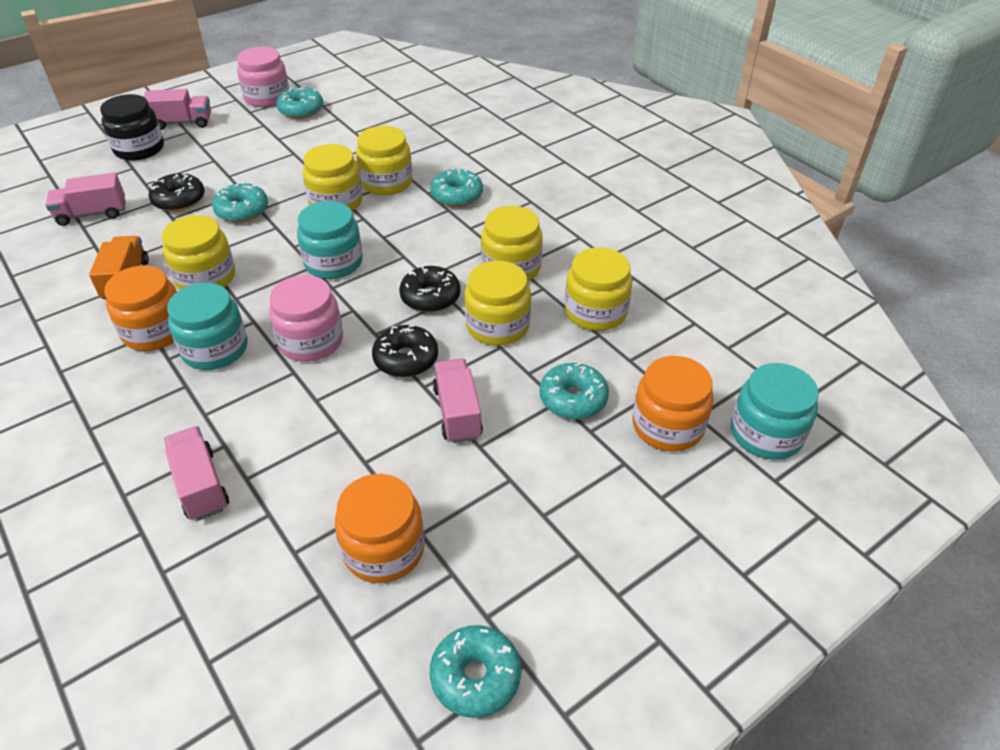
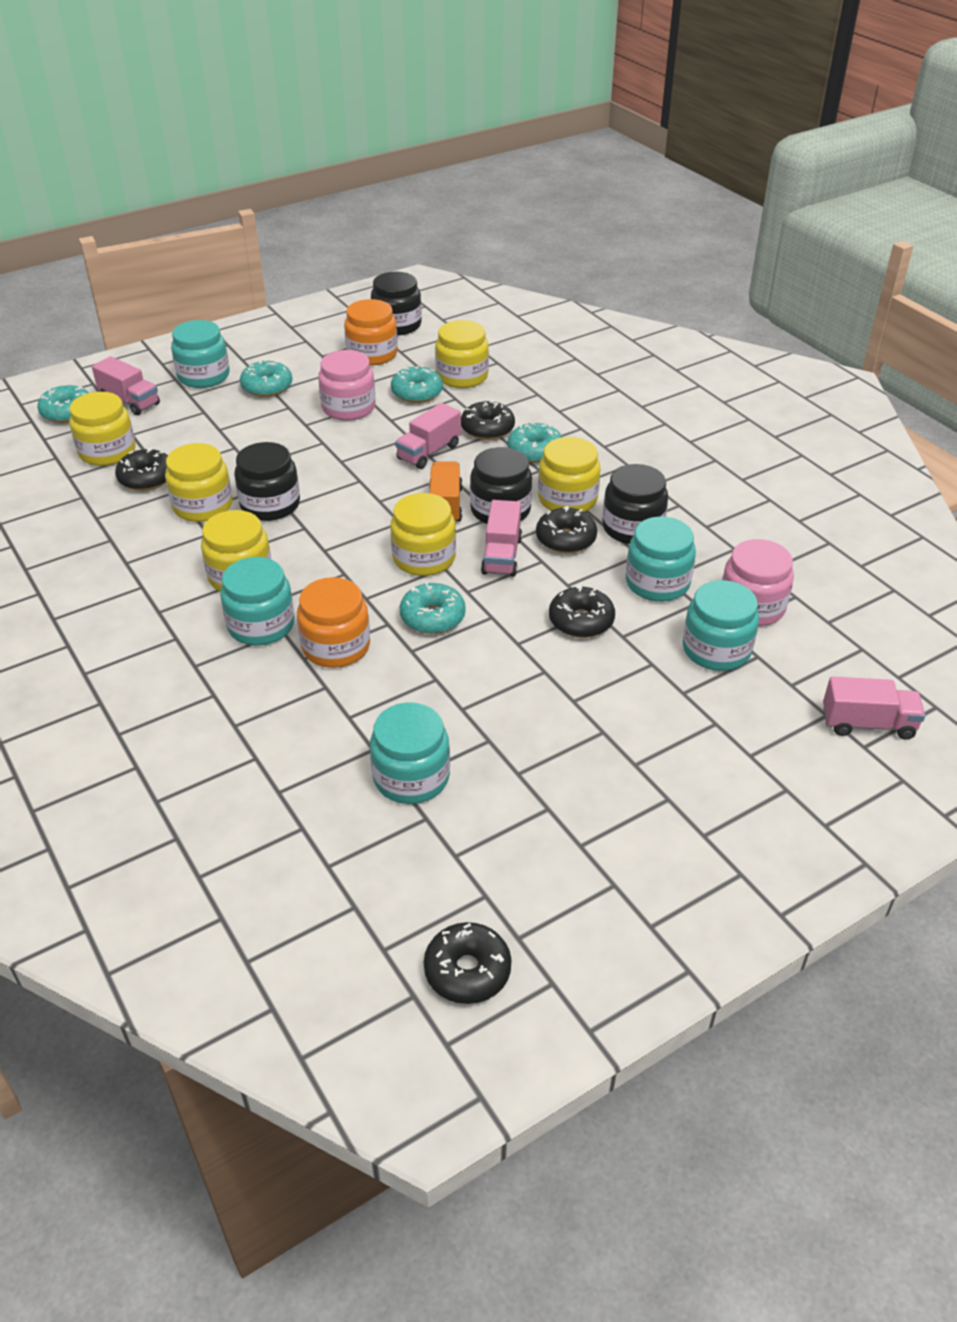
black donut: 3 -> 5
black jar: 1 -> 4
orange jar: 3 -> 2
turquoise jar: 3 -> 5

